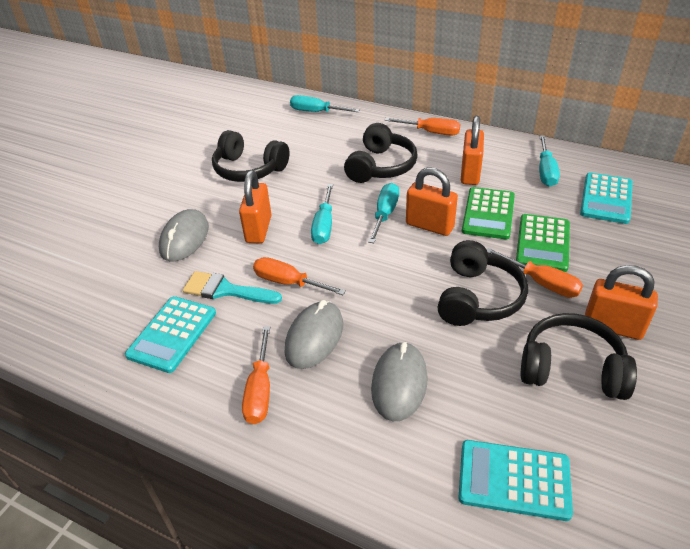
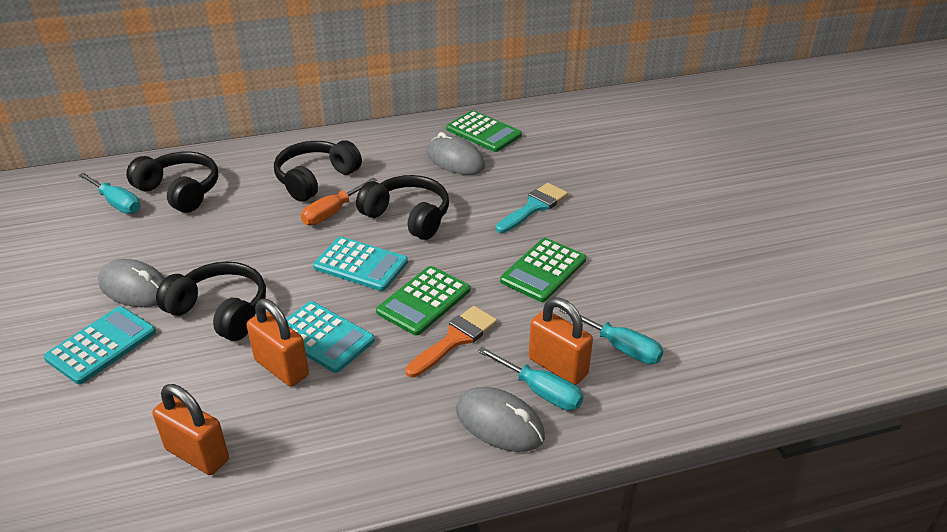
green calculator: 2 -> 3
orange brush: 0 -> 1
orange padlock: 4 -> 3
orange screwdriver: 4 -> 1
turquoise screwdriver: 4 -> 3

